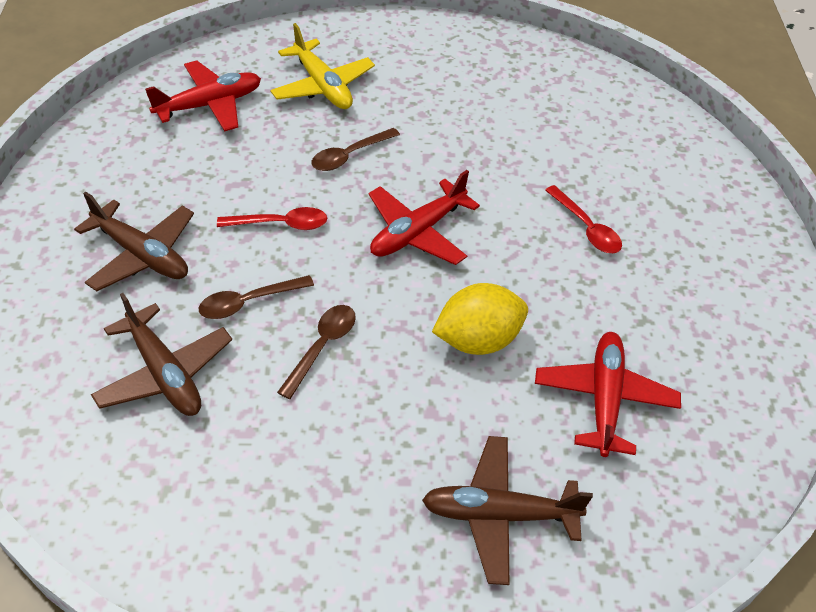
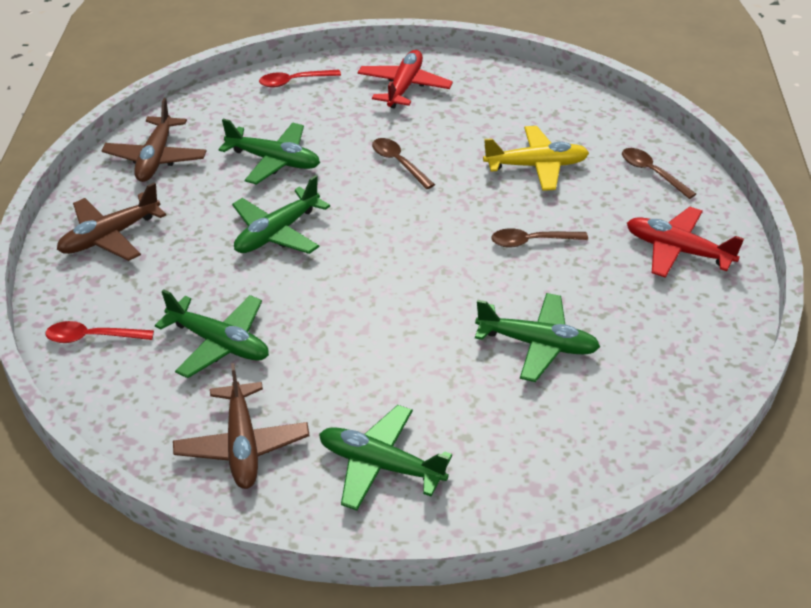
green plane: 0 -> 5
red plane: 3 -> 2
yellow lemon: 1 -> 0

